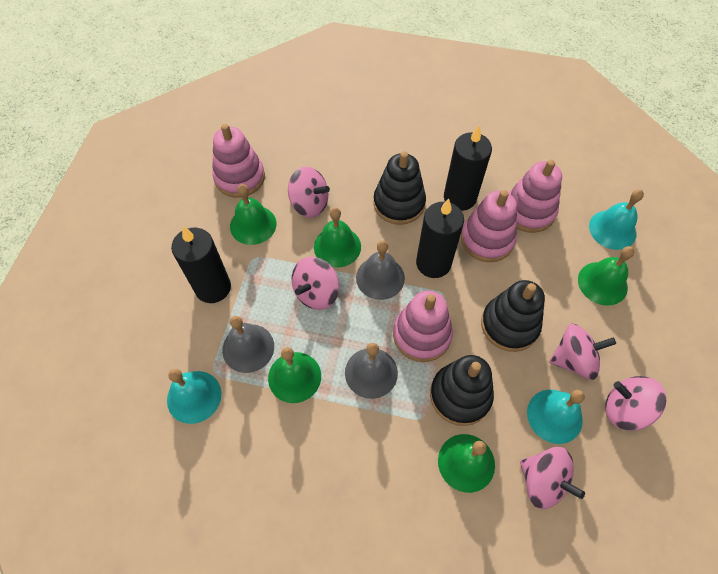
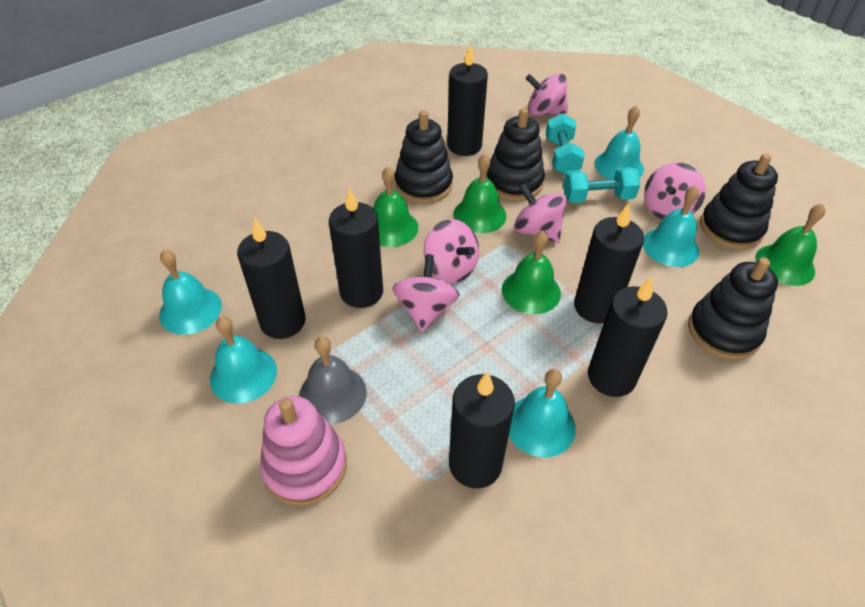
black candle: 3 -> 6
black stacking toy: 3 -> 4
green bell: 5 -> 4
grey bell: 3 -> 1
pink stacking toy: 4 -> 1
turquoise bell: 3 -> 5
turquoise dumbbell: 0 -> 2

